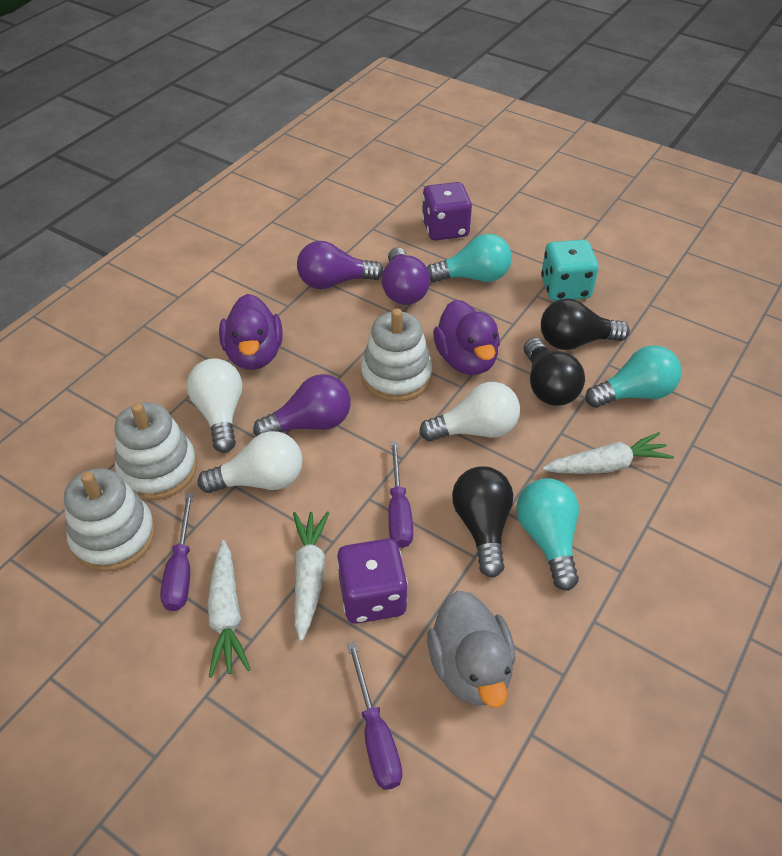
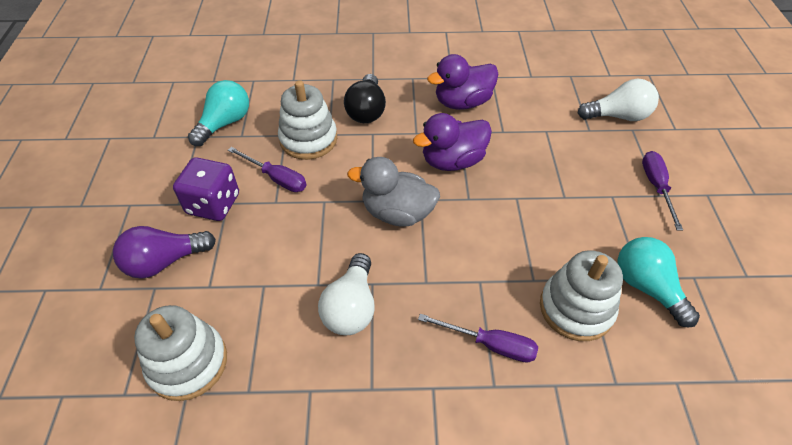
black light bulb: 3 -> 1
purple dice: 2 -> 1
purple light bulb: 3 -> 1
turquoise dice: 1 -> 0
turquoise light bulb: 3 -> 2
white carrot: 3 -> 0
white light bulb: 3 -> 2

